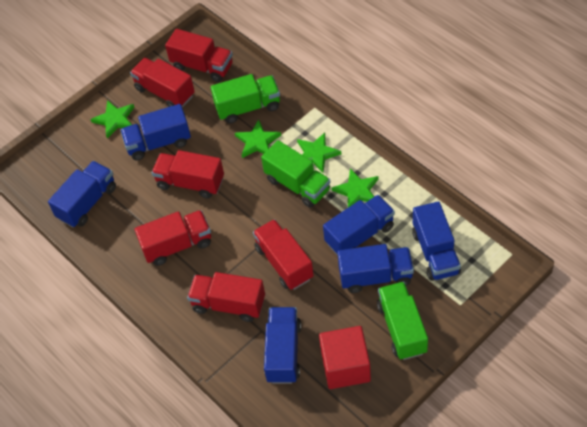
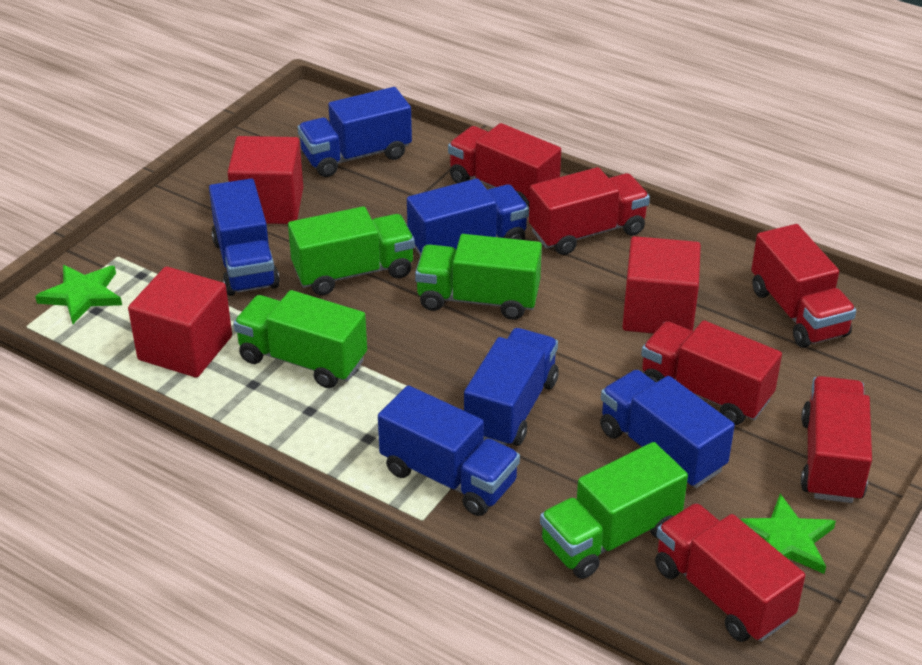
green star: 4 -> 2
green truck: 3 -> 4
red cube: 1 -> 3

